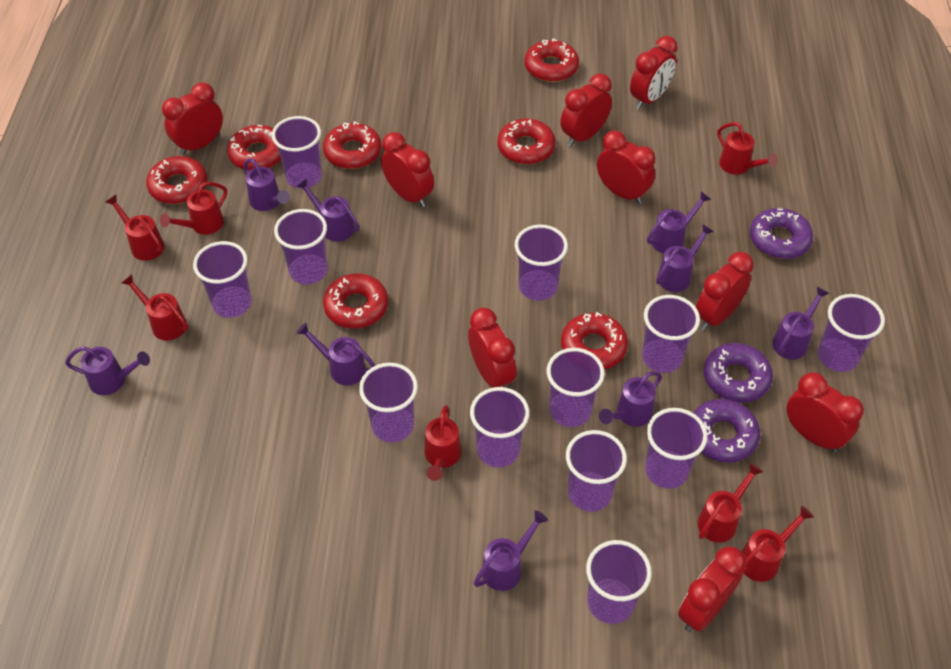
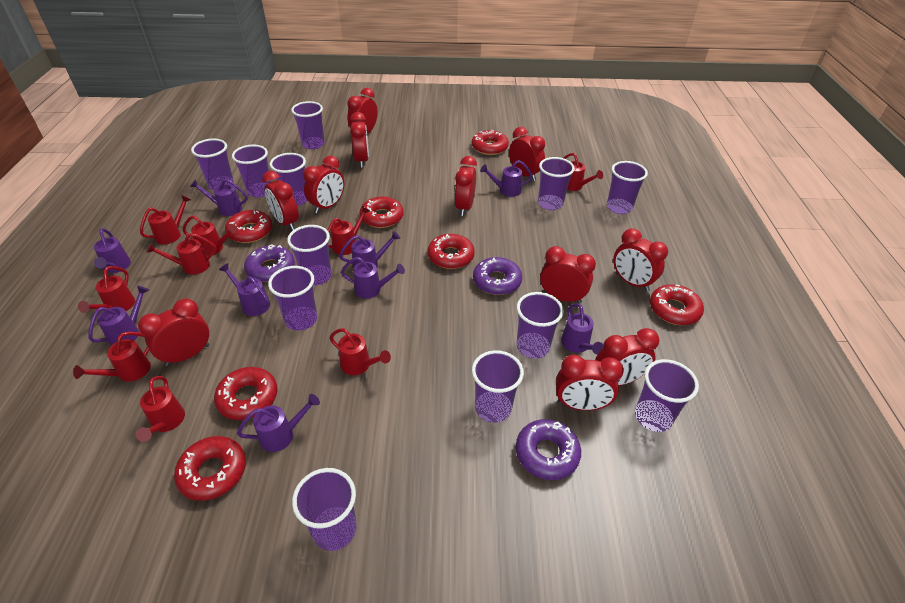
red clock: 9 -> 11
red watering can: 7 -> 9

